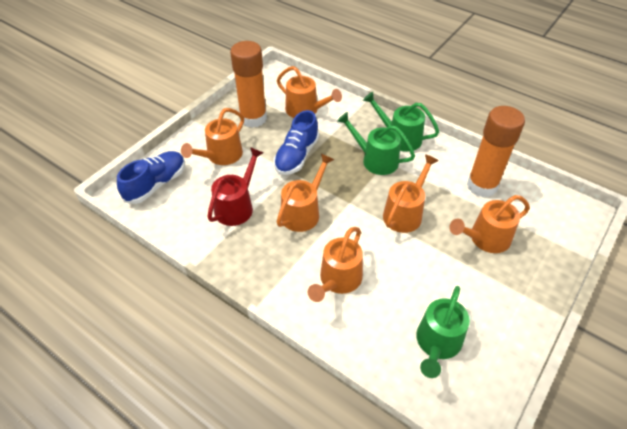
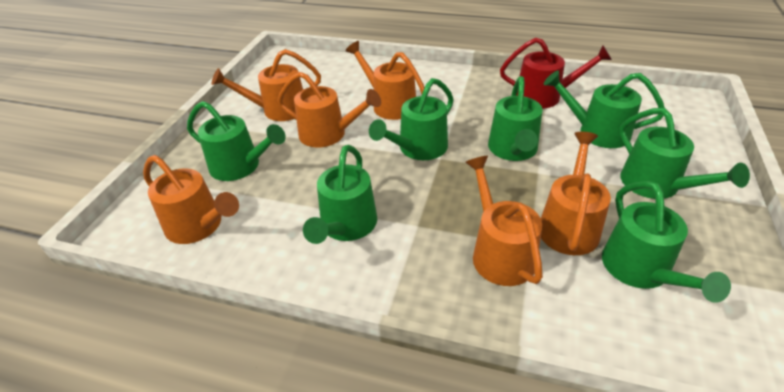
blue shoe: 2 -> 0
green watering can: 3 -> 7
orange glue stick: 2 -> 0

